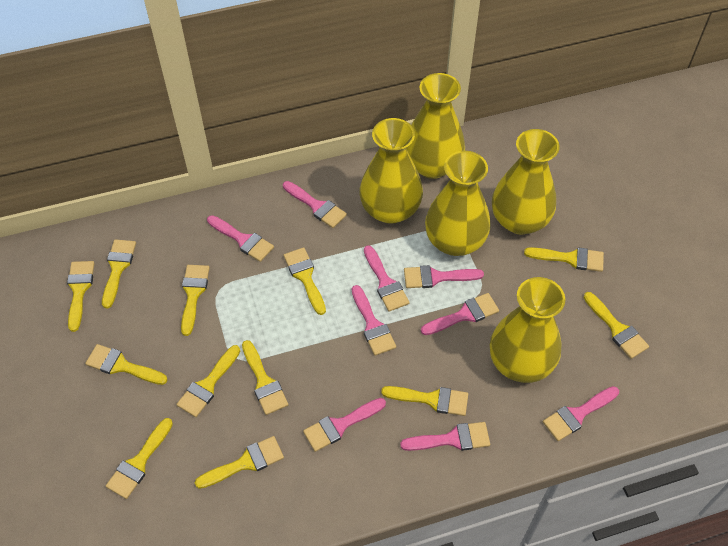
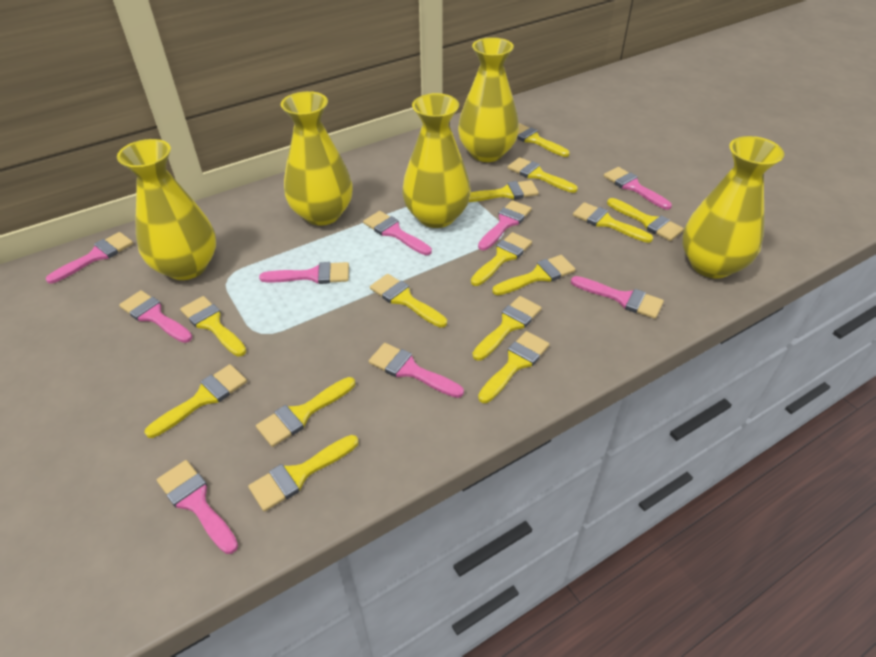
yellow brush: 12 -> 14

